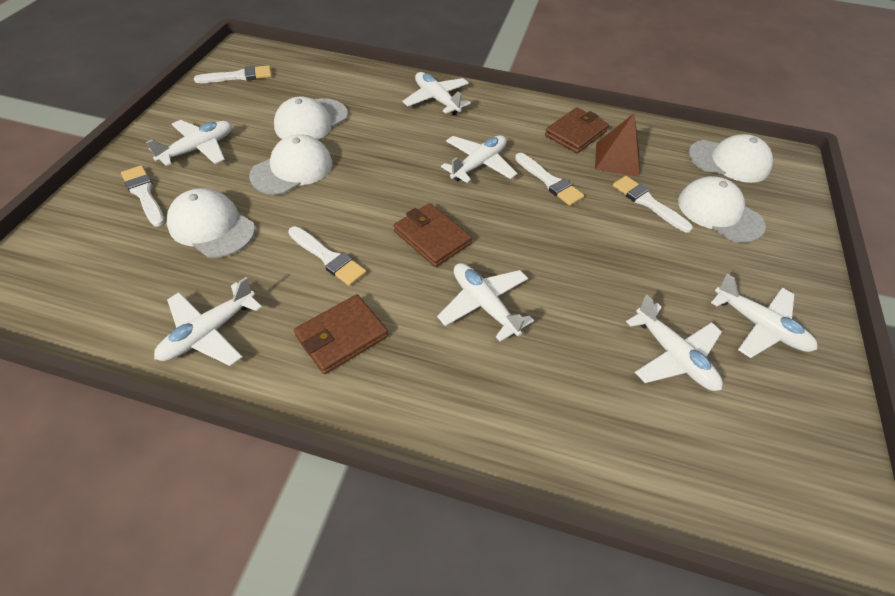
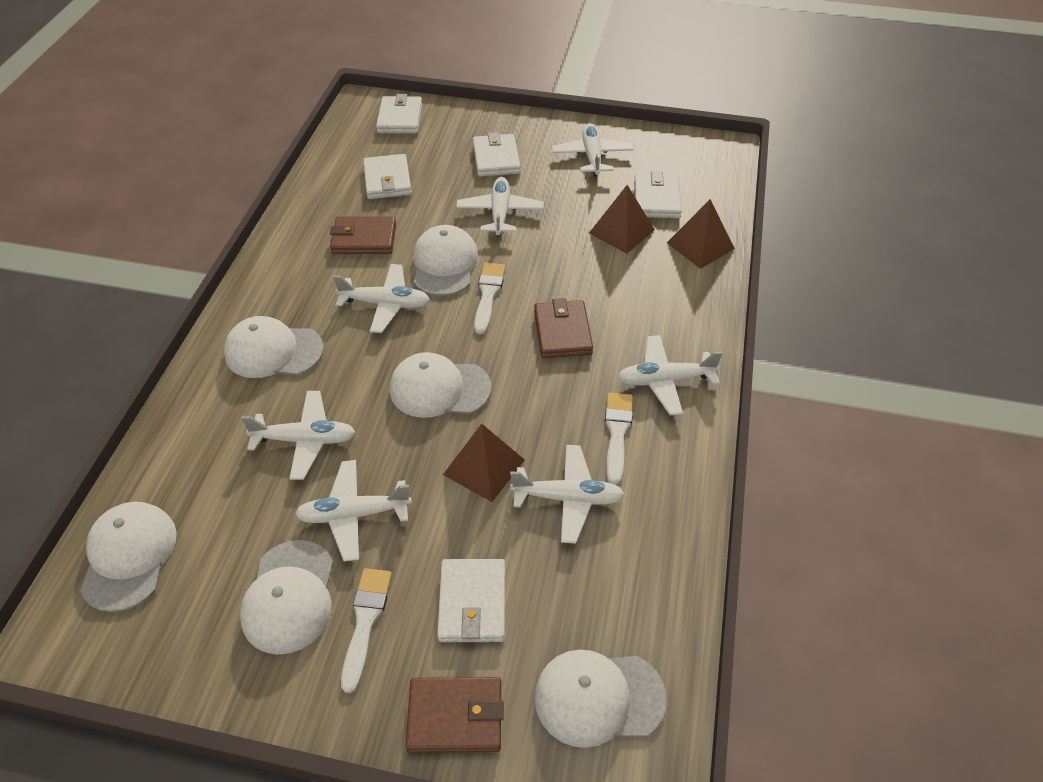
brown pyramid: 1 -> 3
white brush: 5 -> 3
white cap: 5 -> 6
white wallet: 0 -> 5

